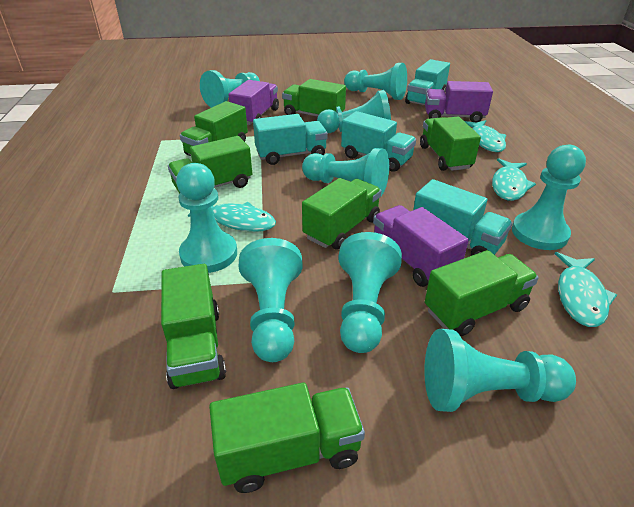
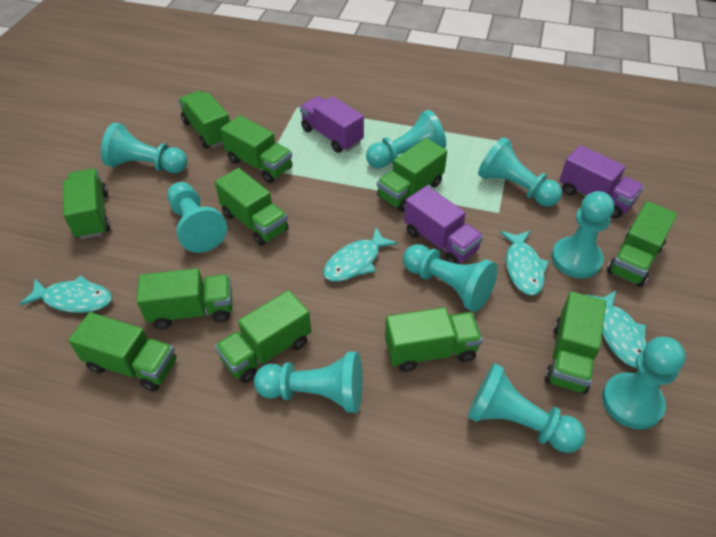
green truck: 8 -> 11
turquoise truck: 4 -> 0

